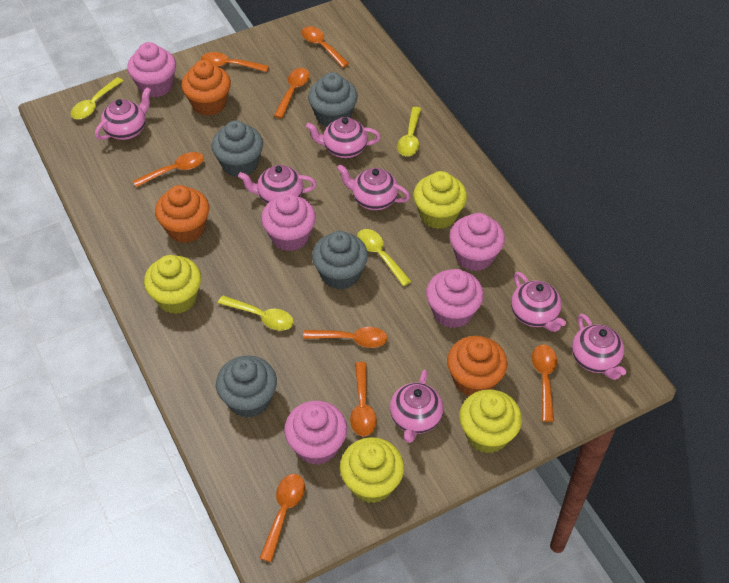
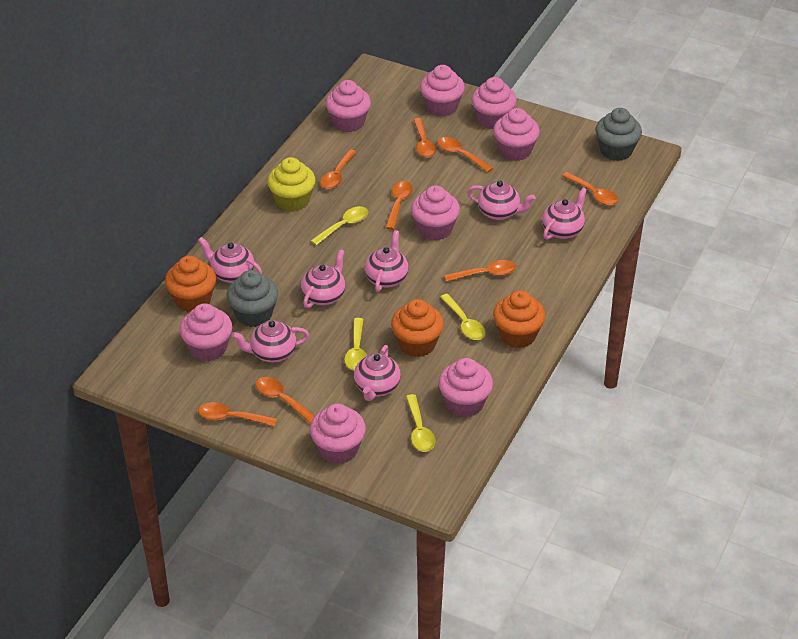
grey cupcake: 4 -> 2
pink cupcake: 5 -> 8
yellow cupcake: 4 -> 1

